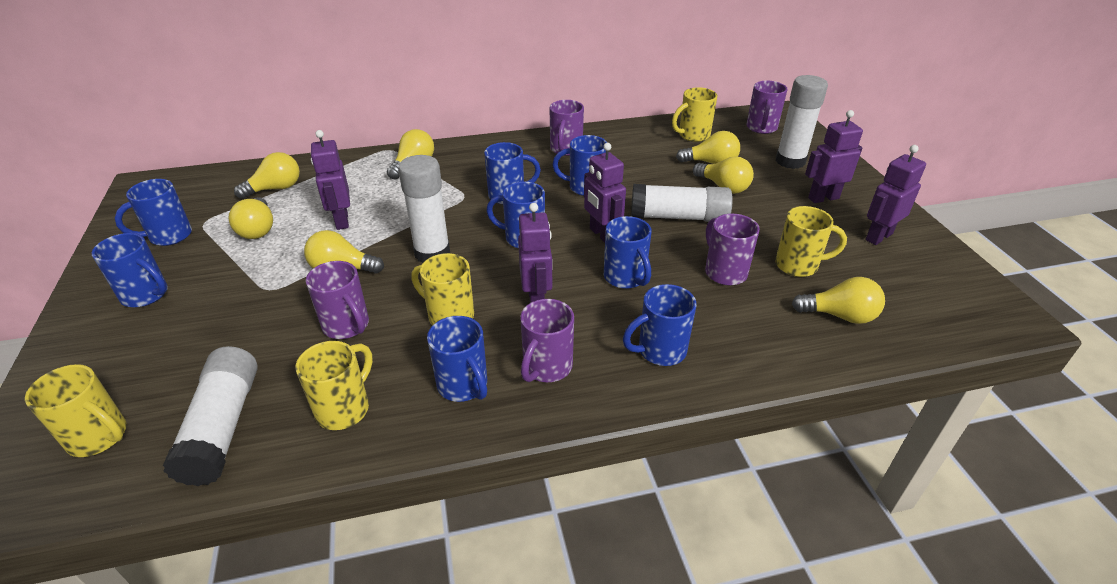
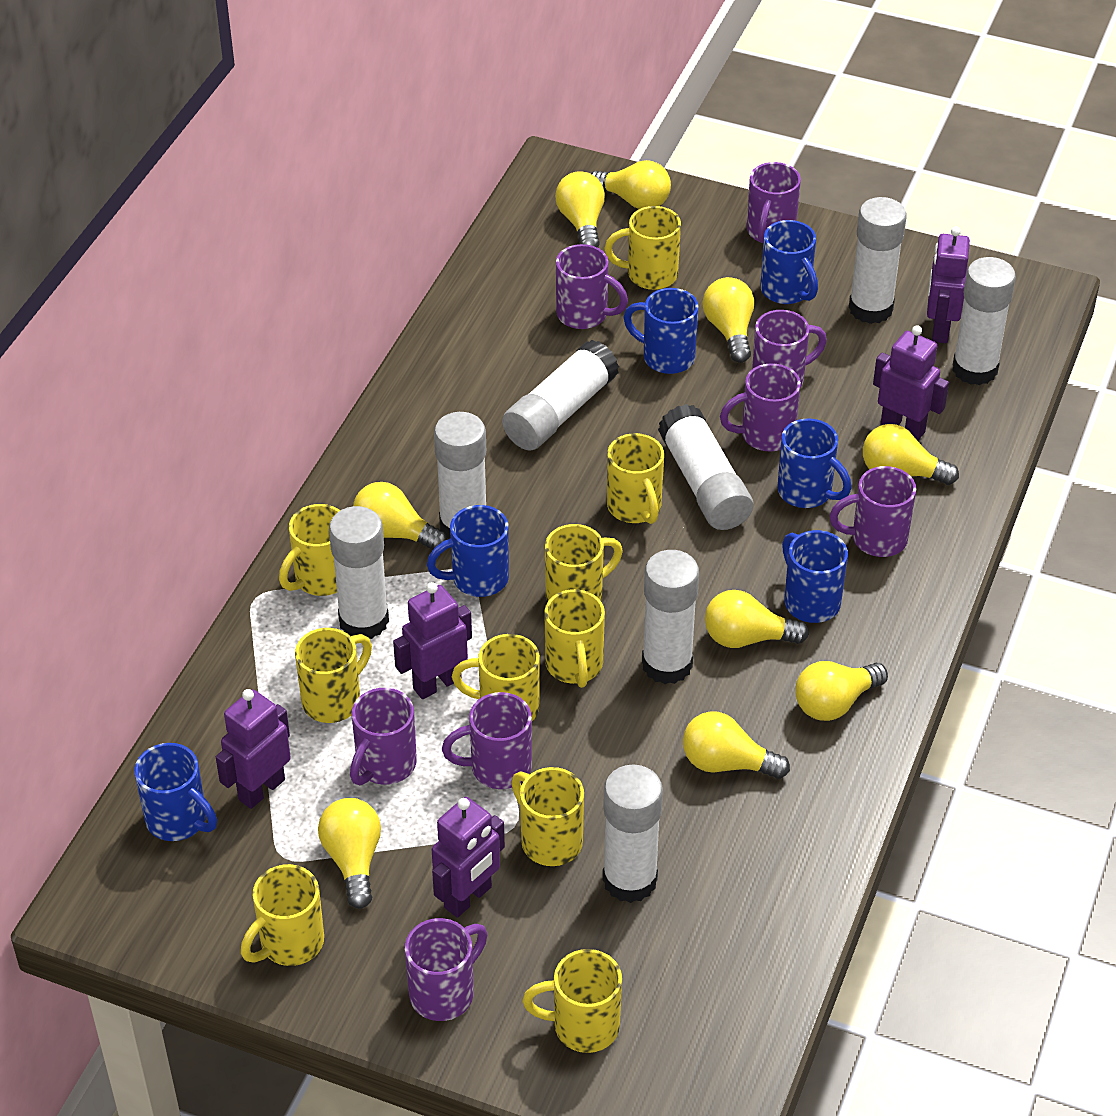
blue mug: 8 -> 6
purple mug: 5 -> 8
white glue stick: 4 -> 8
yellow light bulb: 7 -> 9
yellow mug: 5 -> 10

